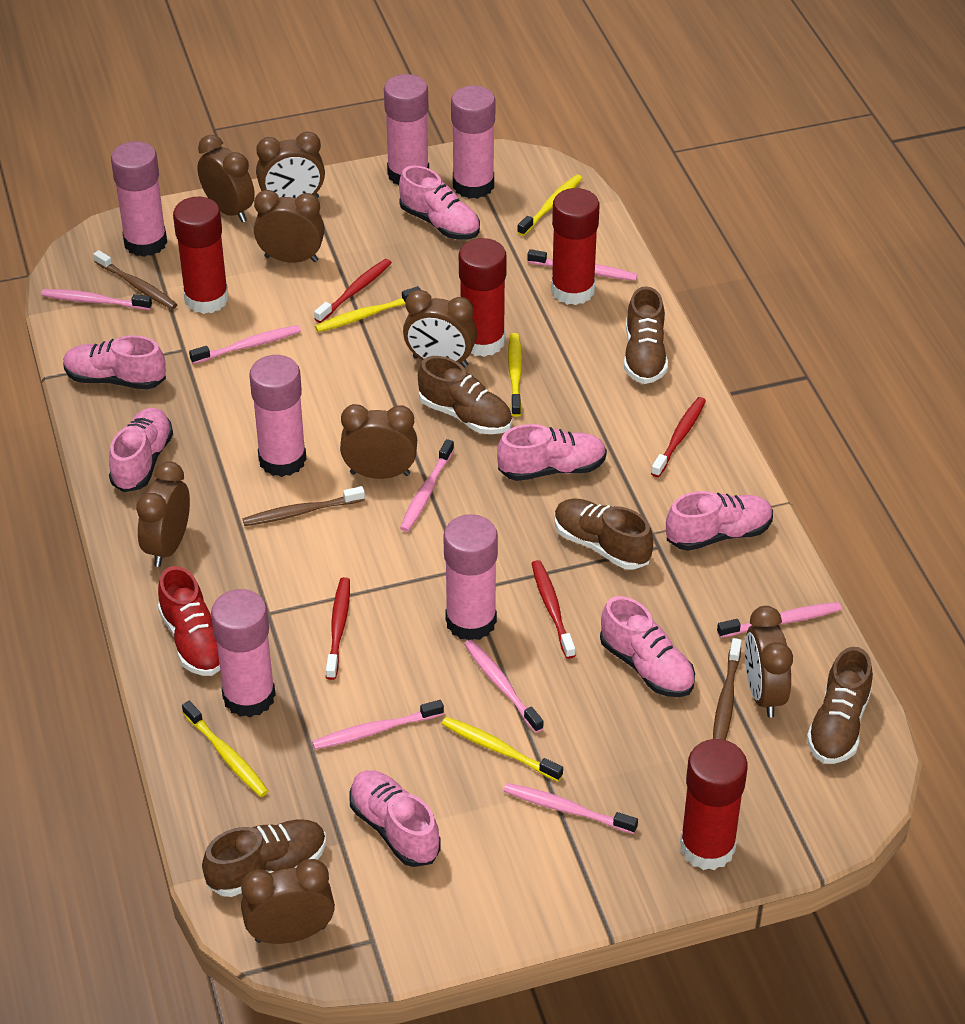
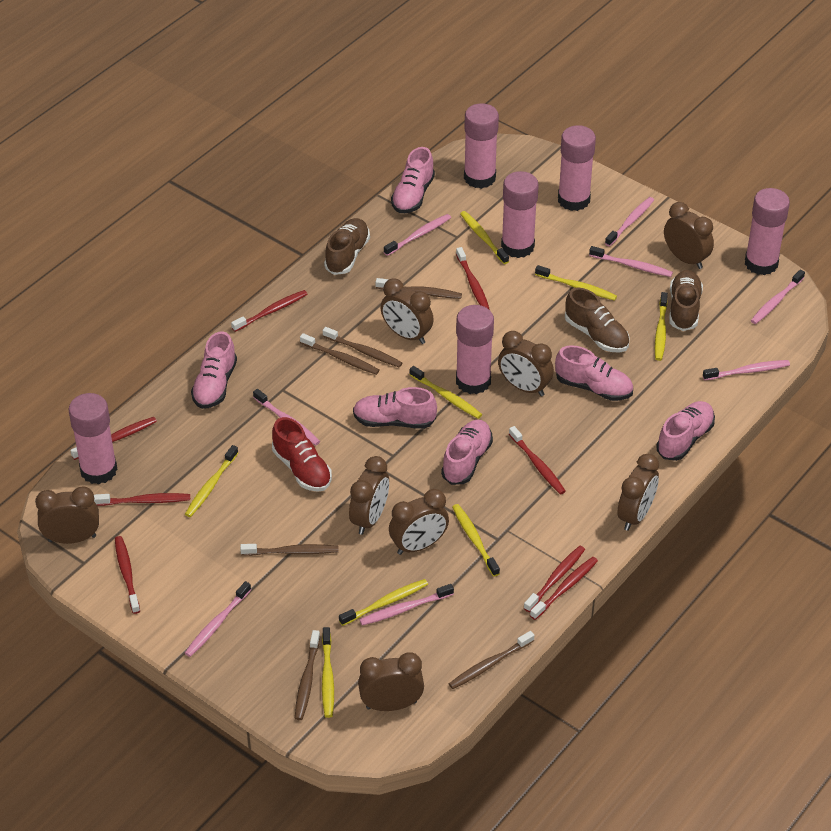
brown shoe: 5 -> 3
brown toothbrush: 3 -> 6
pink shoe: 7 -> 6
red glue stick: 4 -> 0
red toothbrush: 4 -> 8
yellow toothbrush: 5 -> 8

